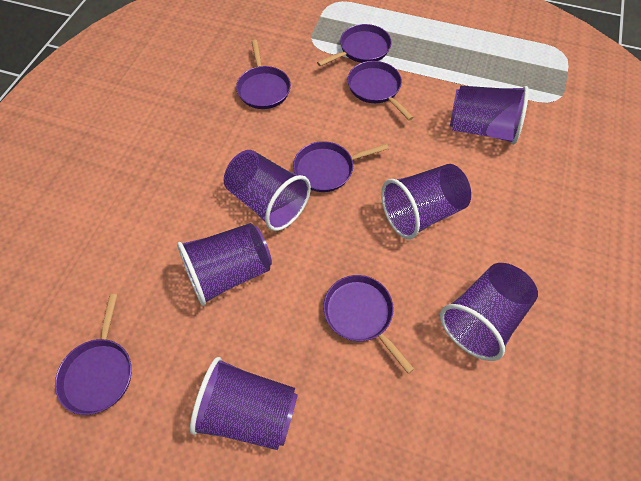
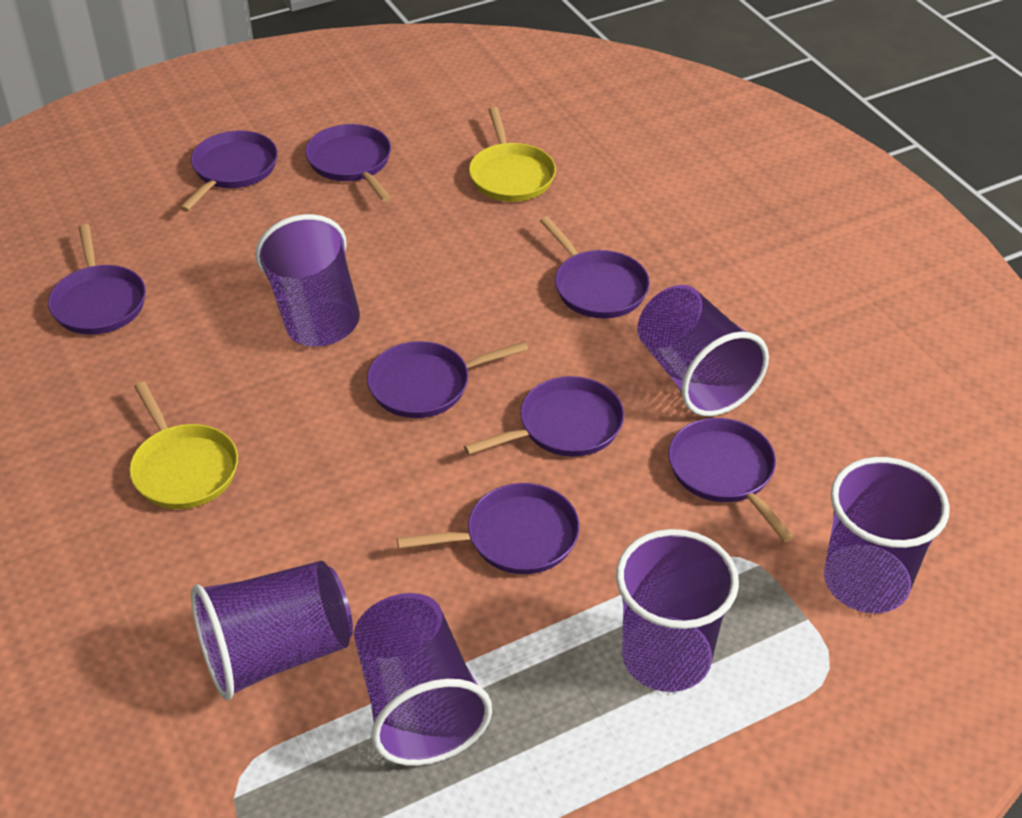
purple pan: 6 -> 8
yellow pan: 0 -> 2

